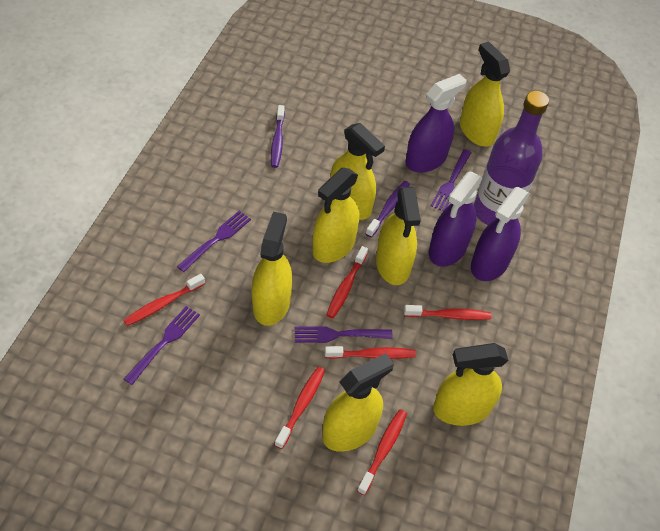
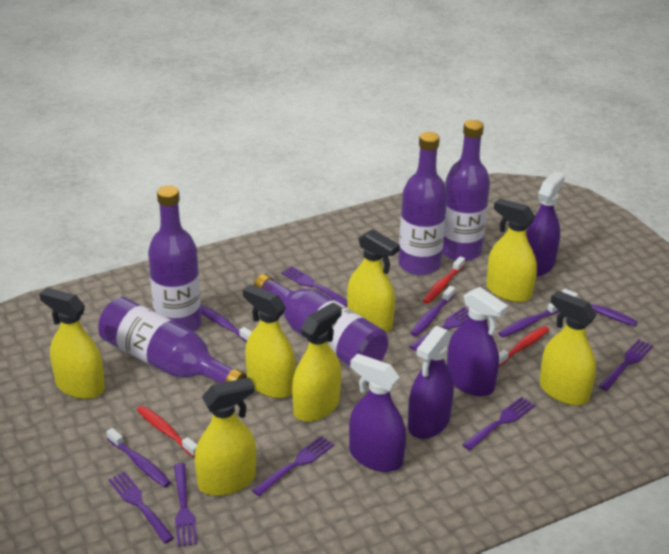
purple bottle: 1 -> 5
purple fork: 4 -> 7
purple spray bottle: 3 -> 4
purple toothbrush: 2 -> 5
red toothbrush: 6 -> 3

